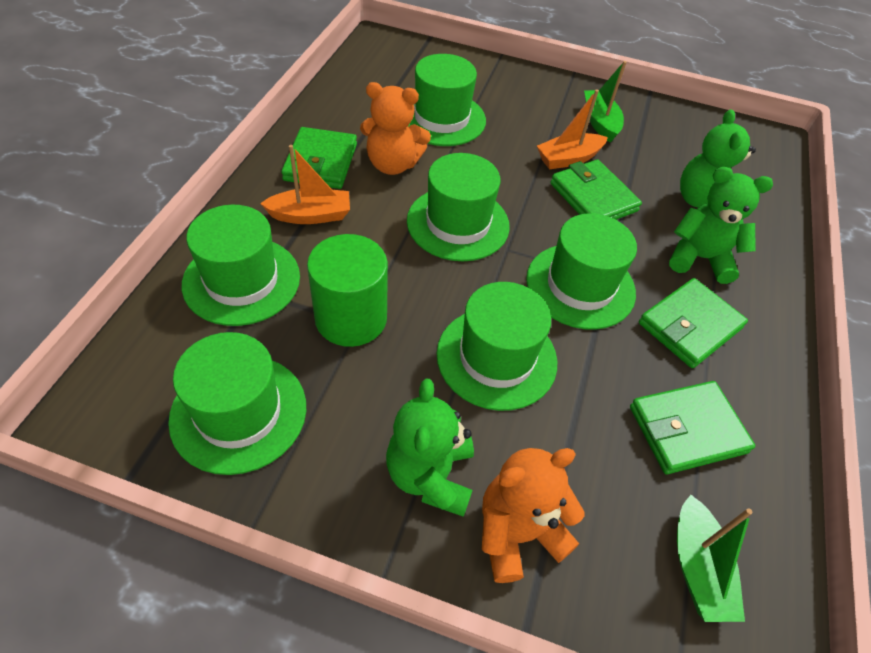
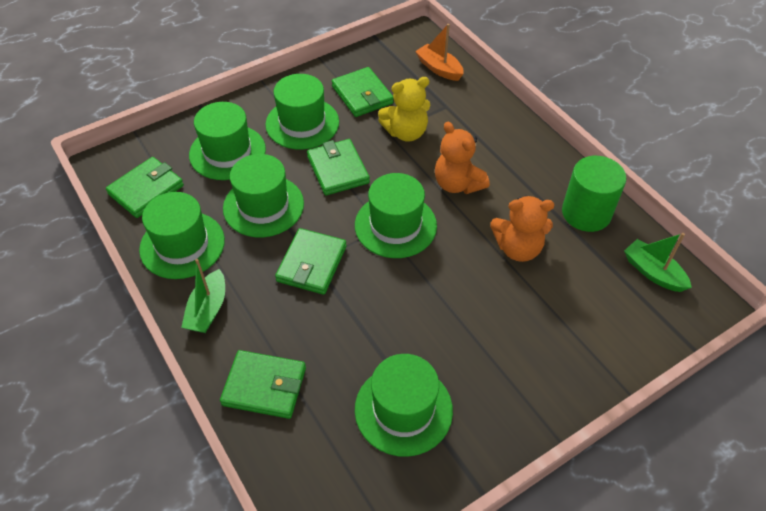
green teddy bear: 3 -> 0
green wallet: 4 -> 5
orange boat: 2 -> 1
yellow teddy bear: 0 -> 1

